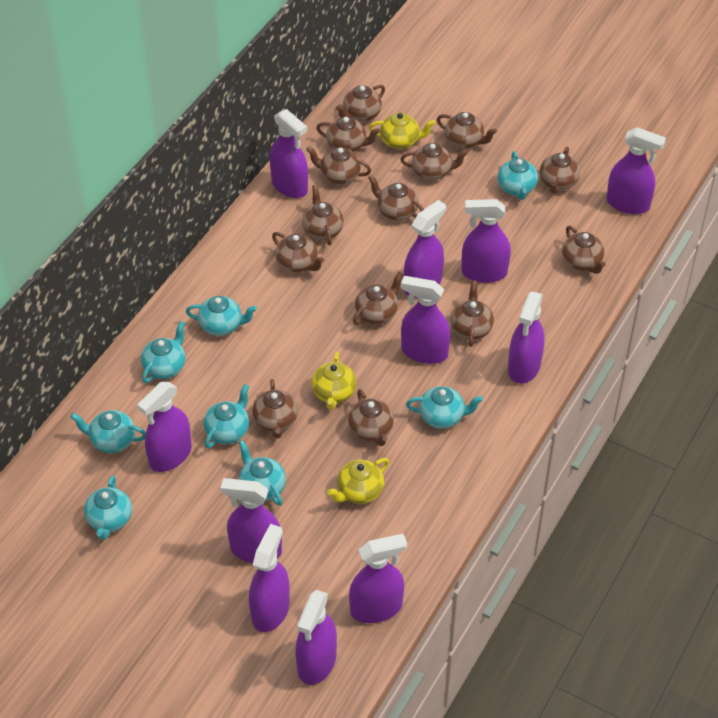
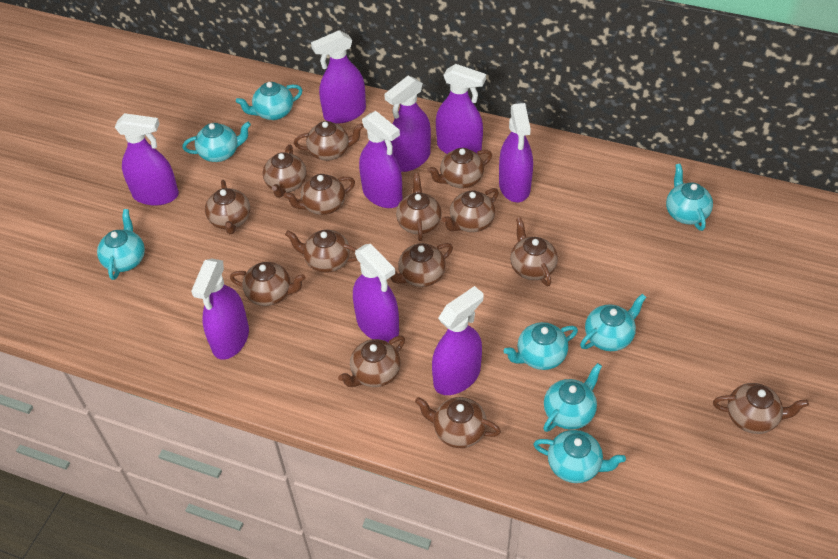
purple spray bottle: 11 -> 9
yellow teapot: 3 -> 0

